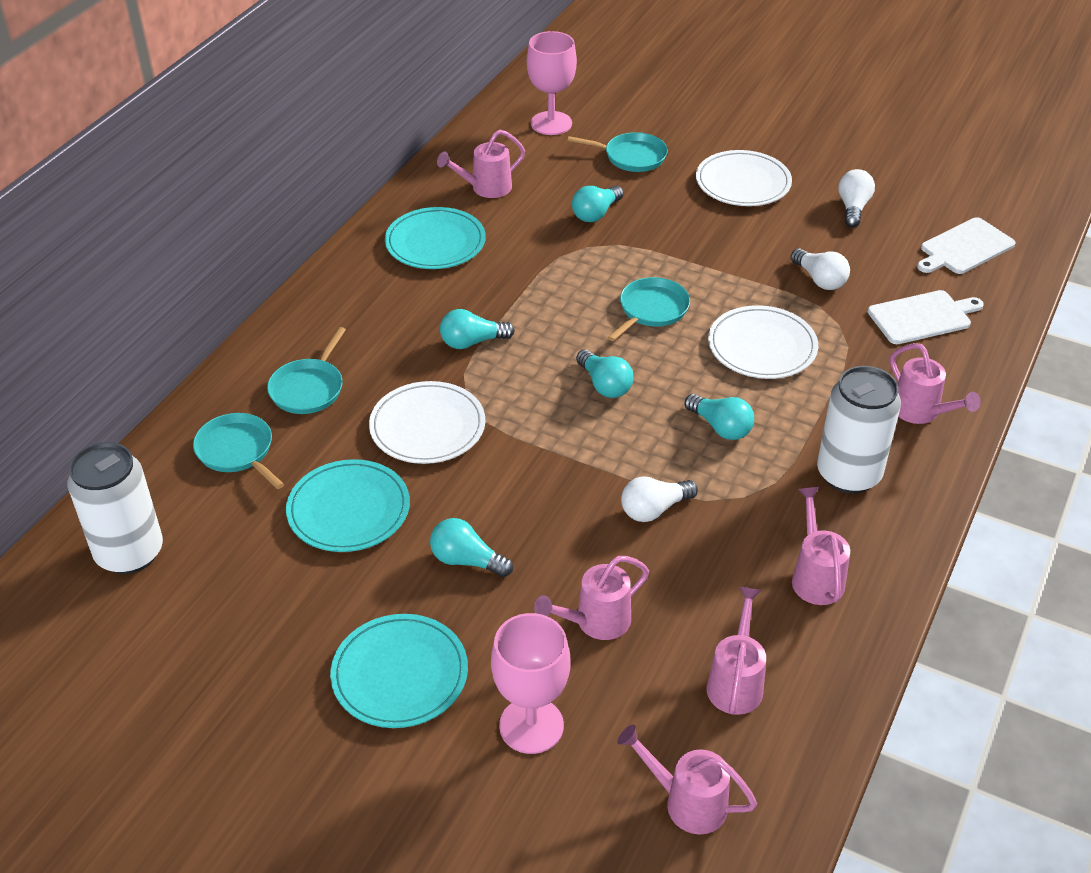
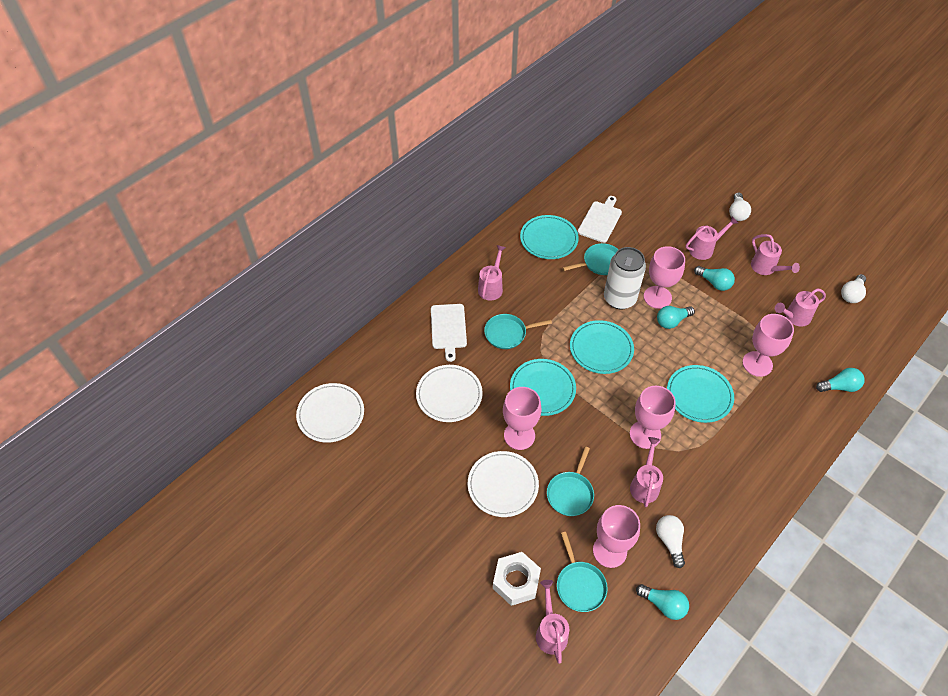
pink goblet: 2 -> 5
turquoise light bulb: 5 -> 4
turquoise plate: 3 -> 4
white can: 2 -> 1
white nut: 0 -> 1

